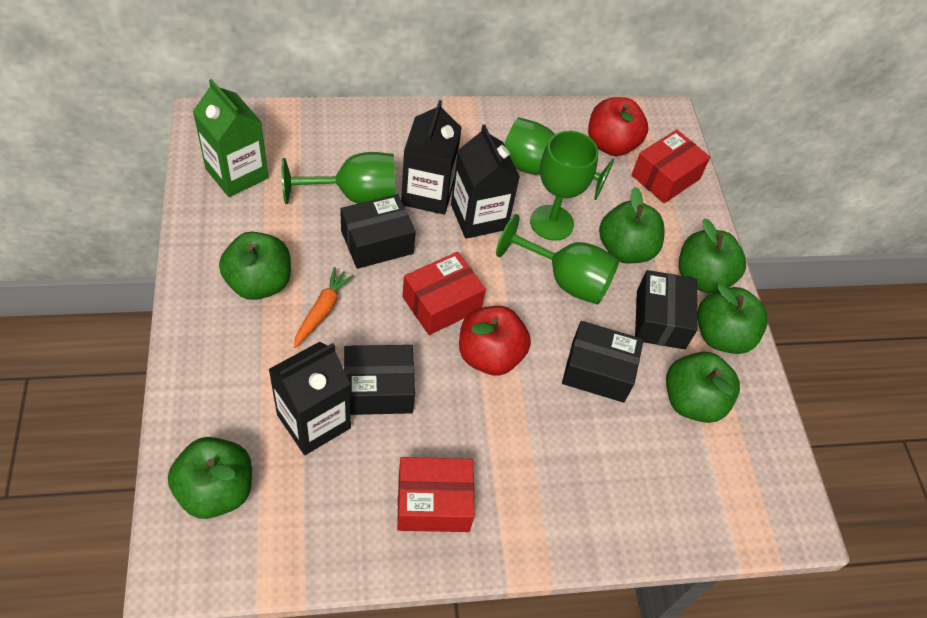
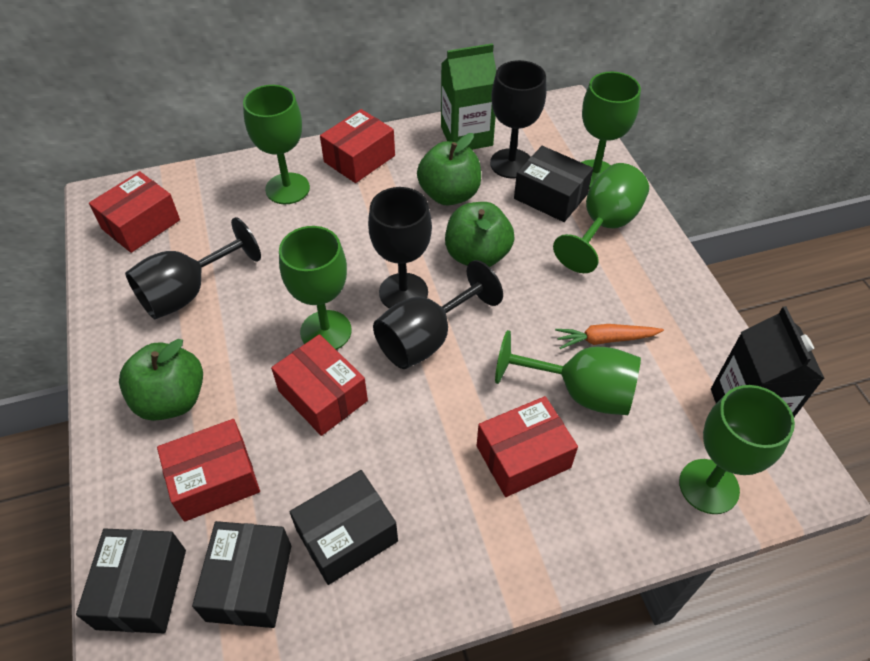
black carton: 3 -> 1
black goblet: 0 -> 4
green apple: 6 -> 3
green goblet: 4 -> 6
red apple: 2 -> 0
red box: 3 -> 5

